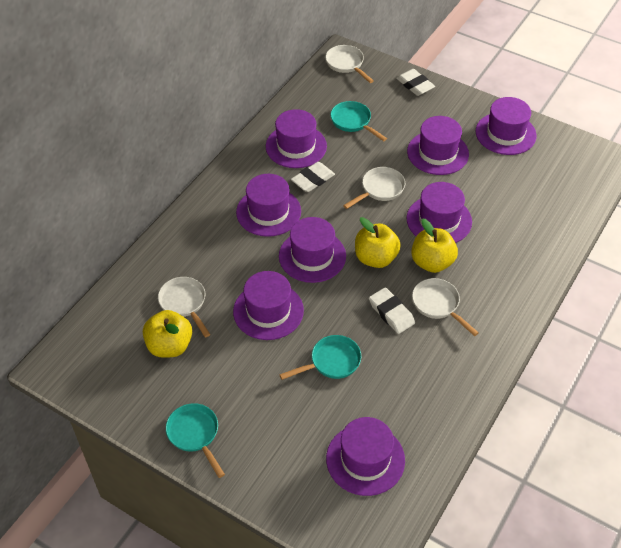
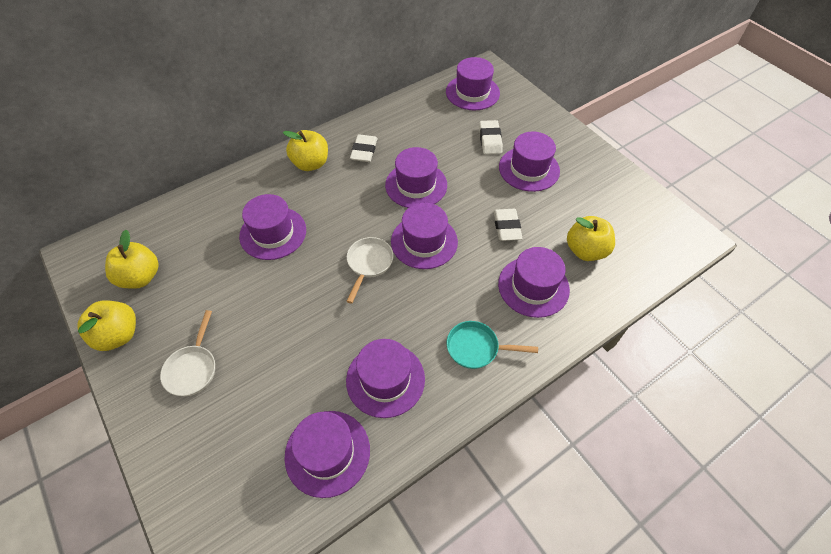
turquoise pan: 3 -> 1
white pan: 4 -> 2
yellow apple: 3 -> 4

